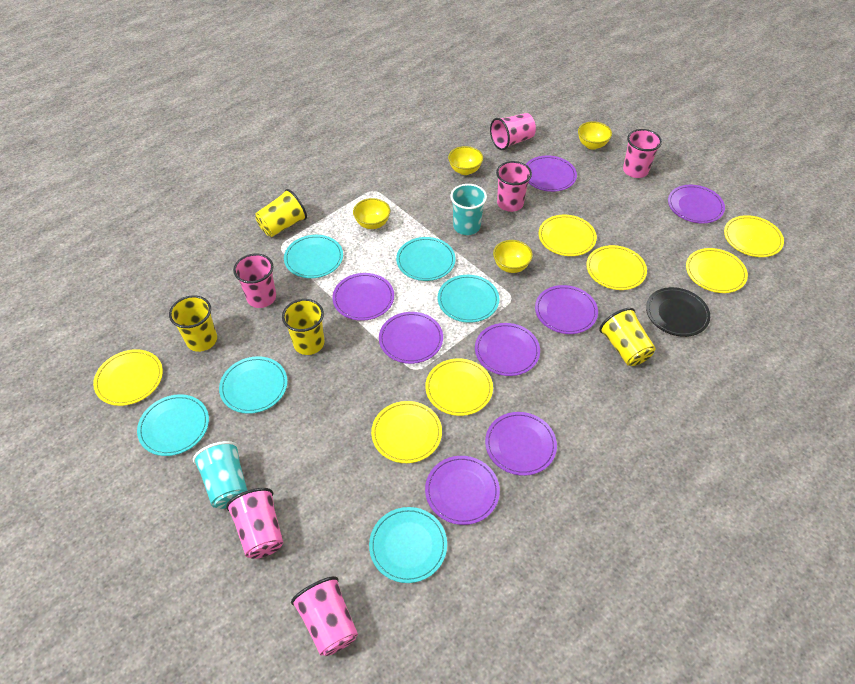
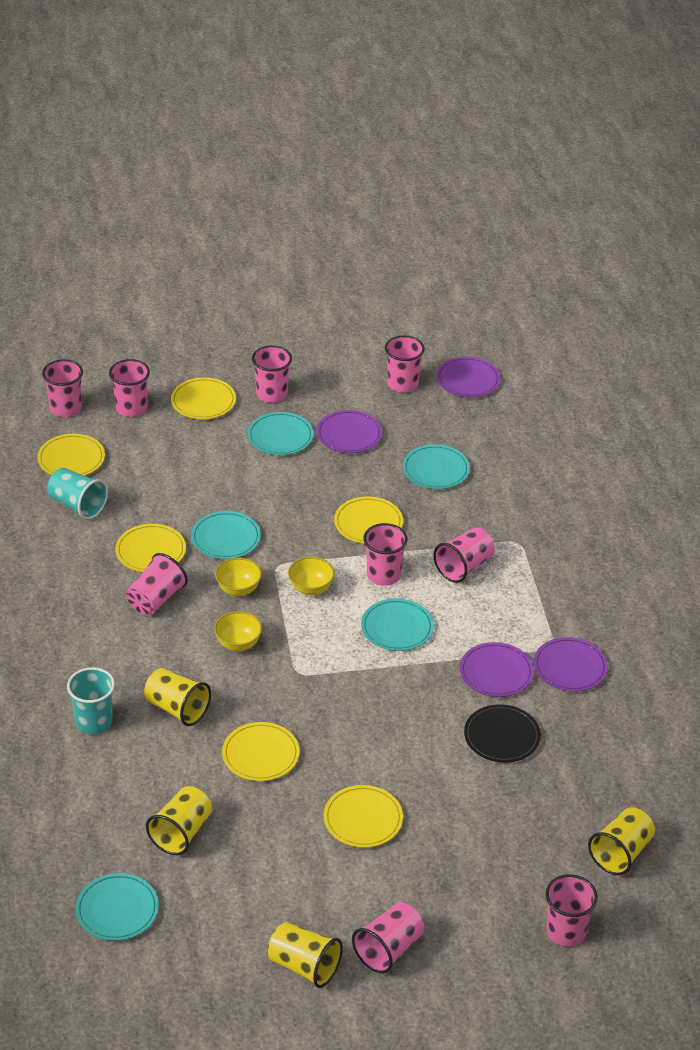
pink cup: 6 -> 9
purple plate: 8 -> 4
turquoise plate: 6 -> 5
yellow bowl: 4 -> 3
yellow plate: 7 -> 6

